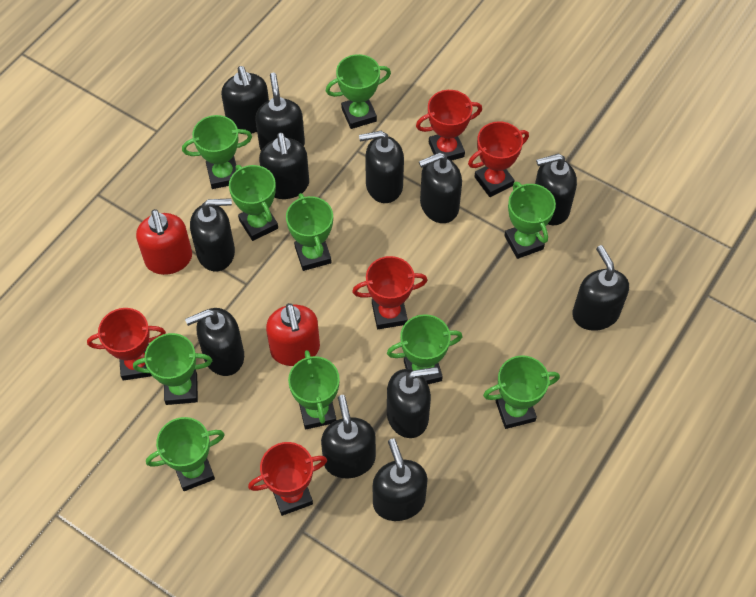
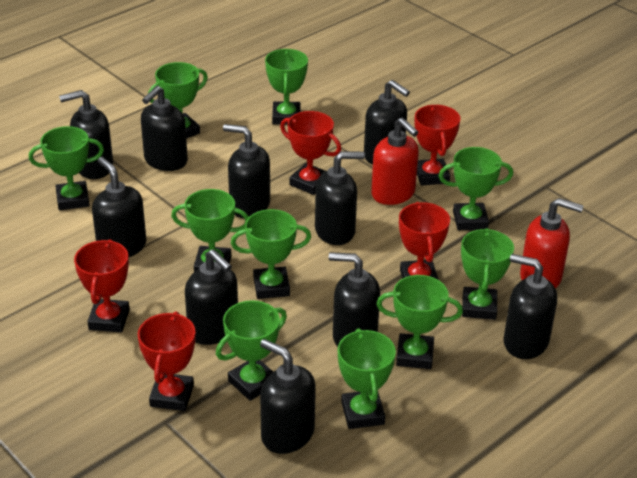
black soap dispenser: 12 -> 10

